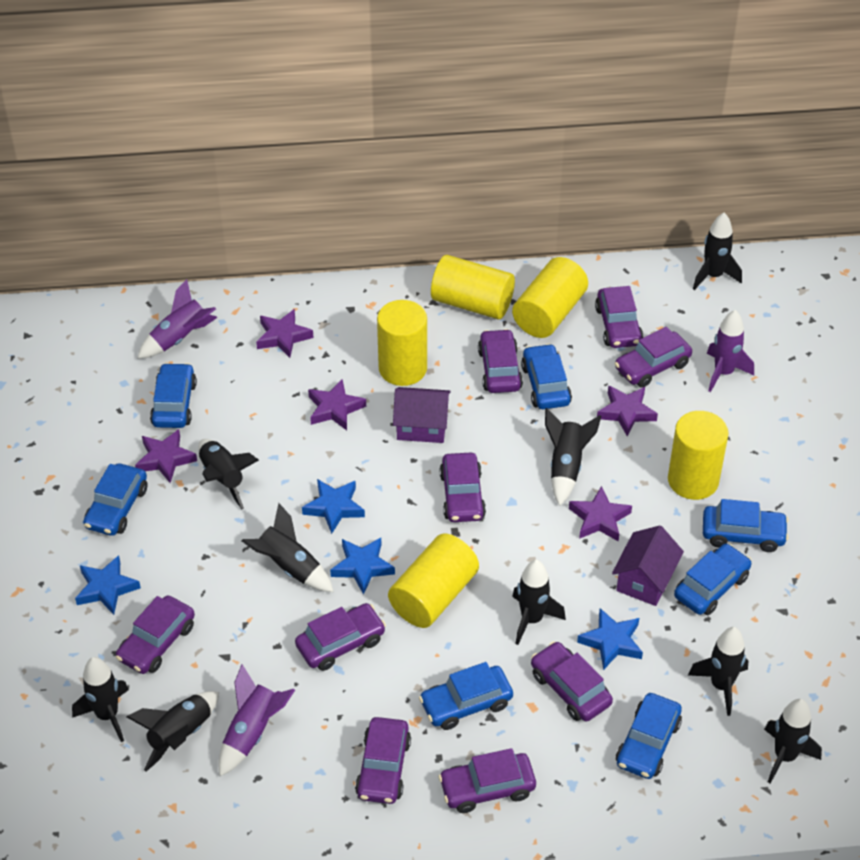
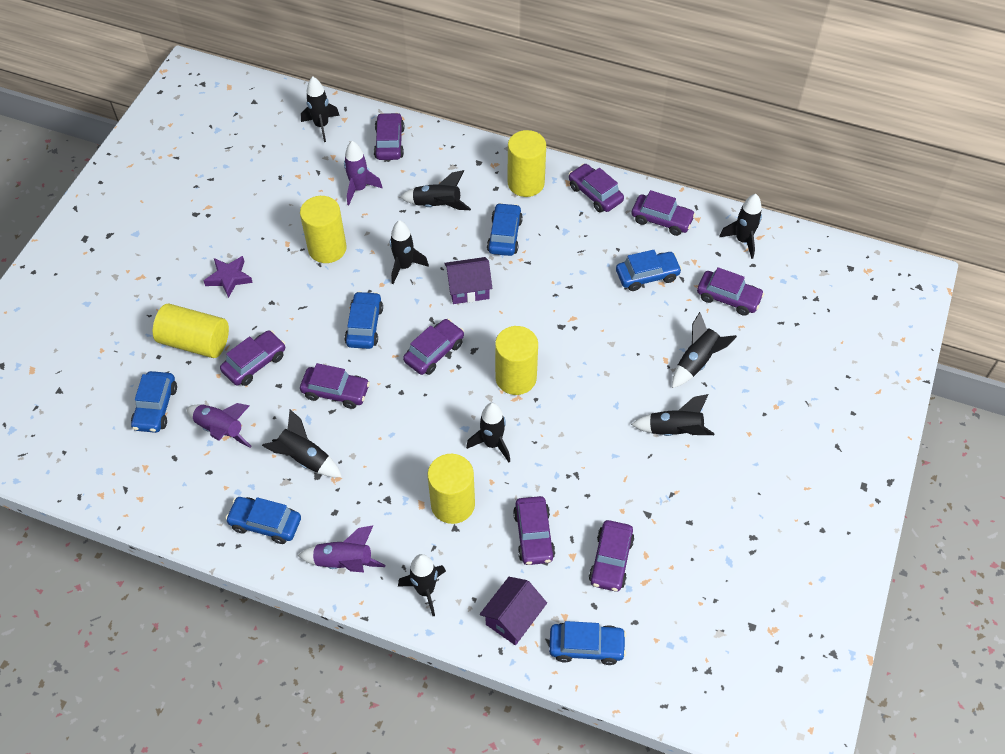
blue car: 7 -> 6
blue star: 4 -> 0
purple star: 5 -> 1

